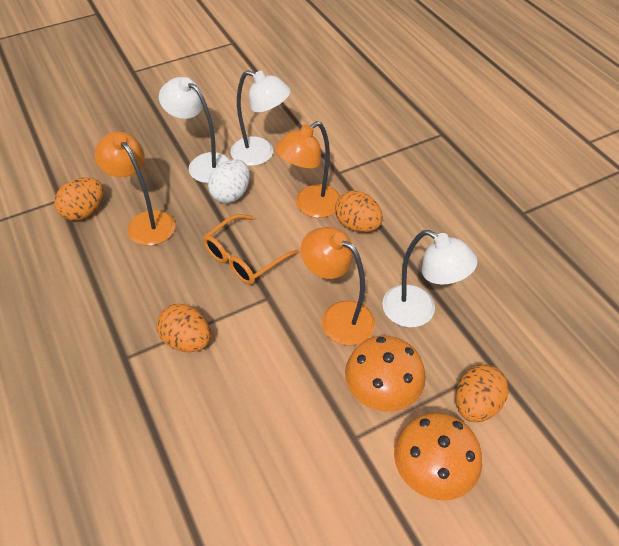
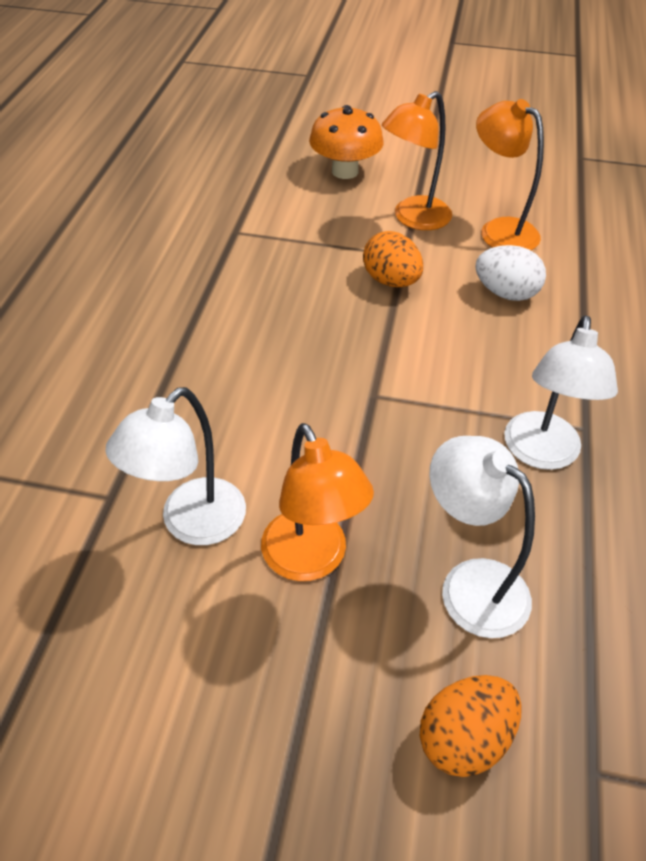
orange egg: 4 -> 2
orange glasses: 1 -> 0
orange mushroom: 2 -> 1

